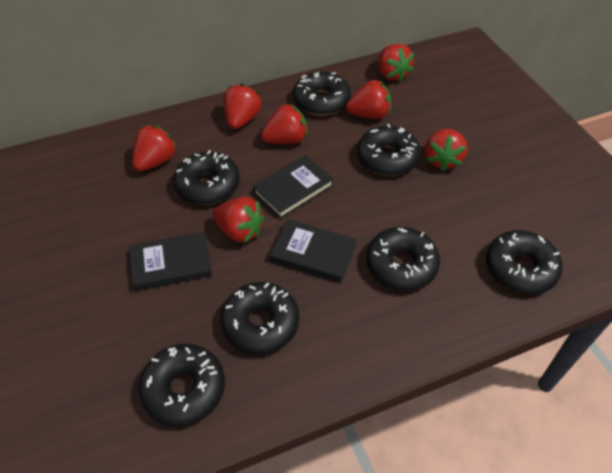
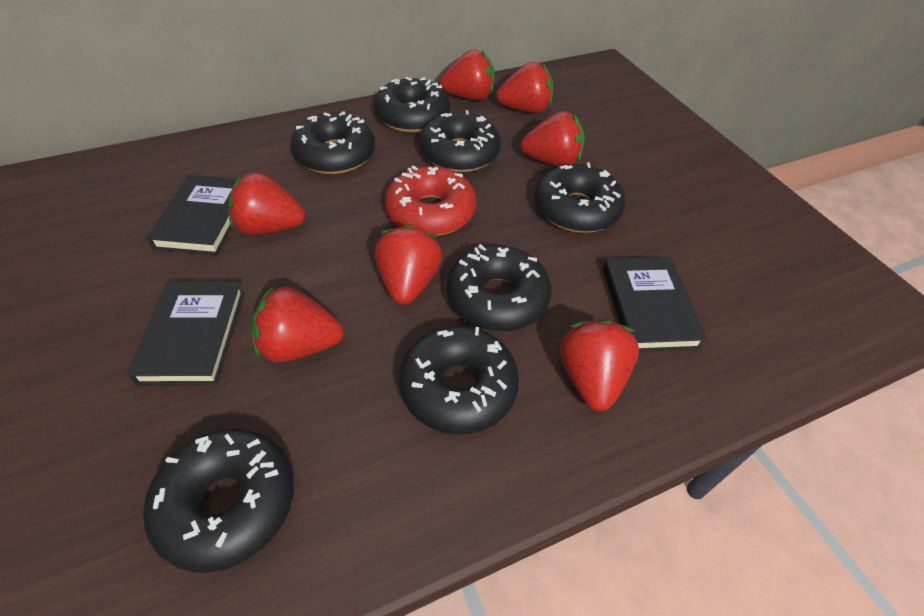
red donut: 0 -> 1

